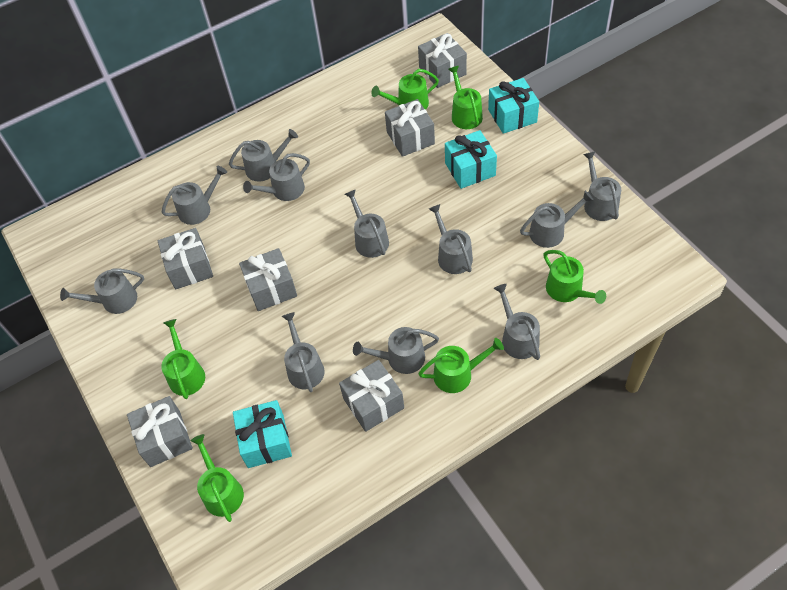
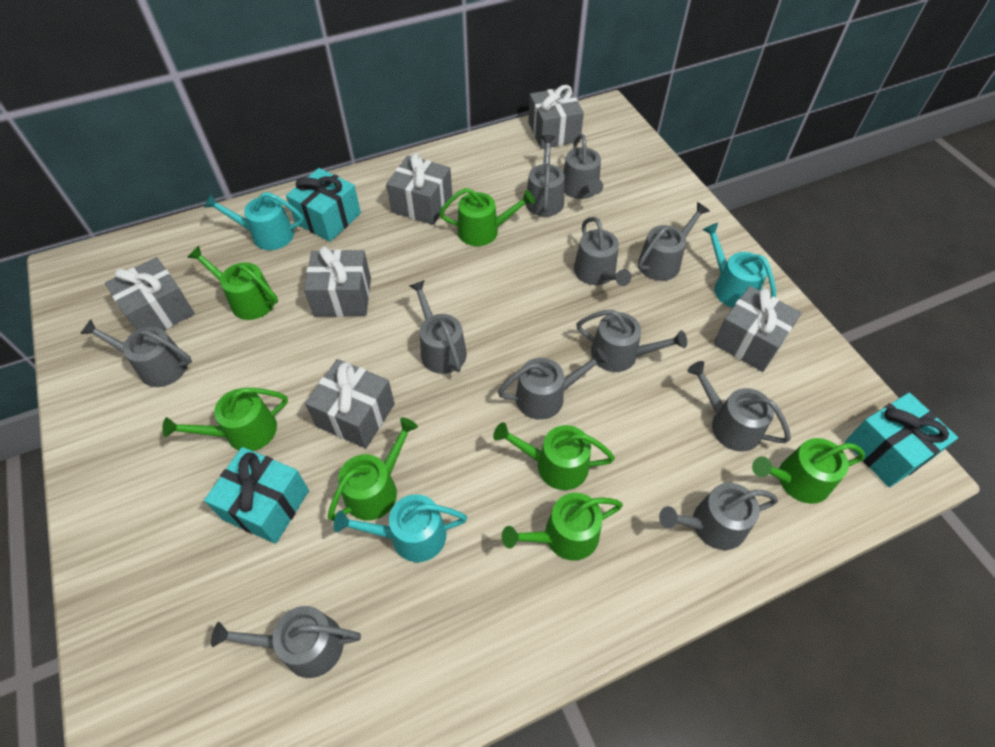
green watering can: 6 -> 7
turquoise watering can: 0 -> 3

